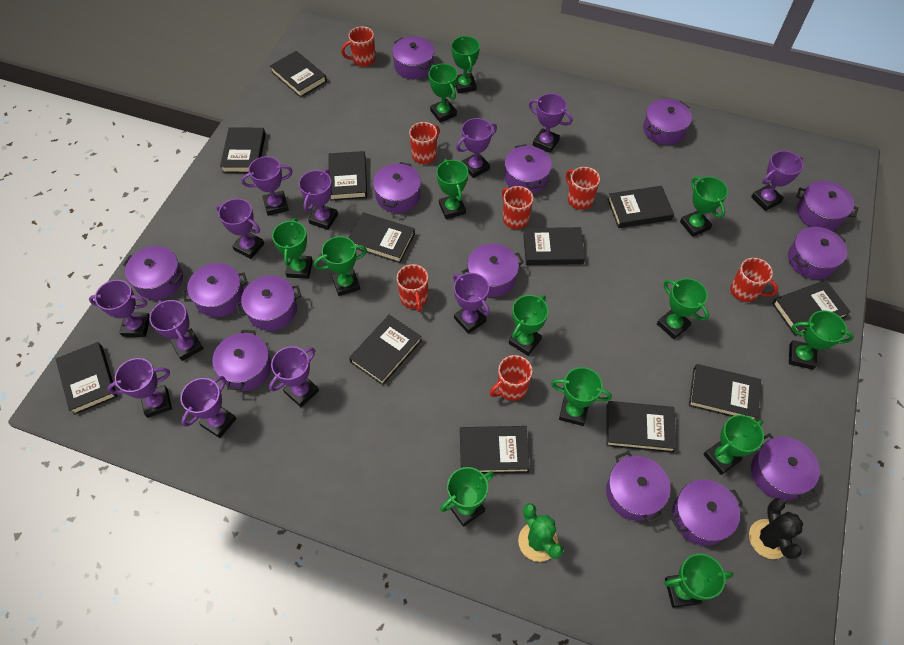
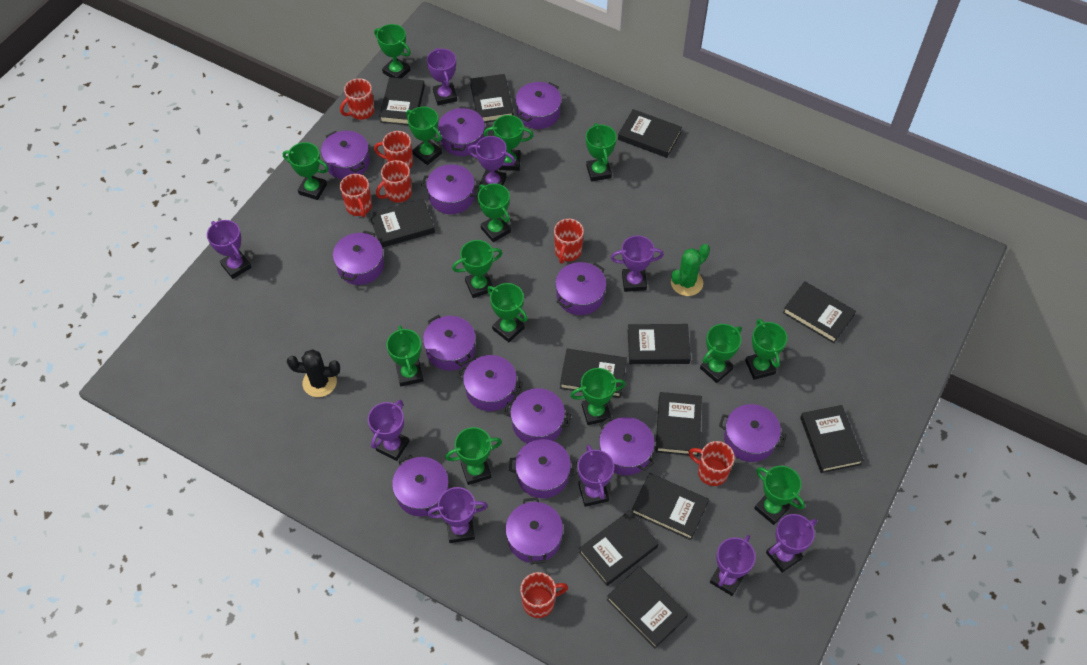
green trophy: 13 -> 14
purple trophy: 12 -> 9

